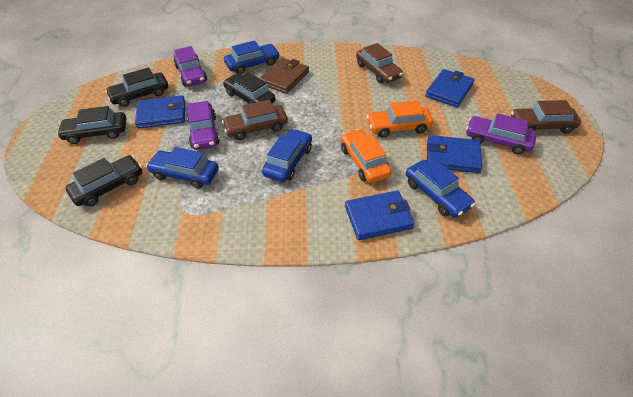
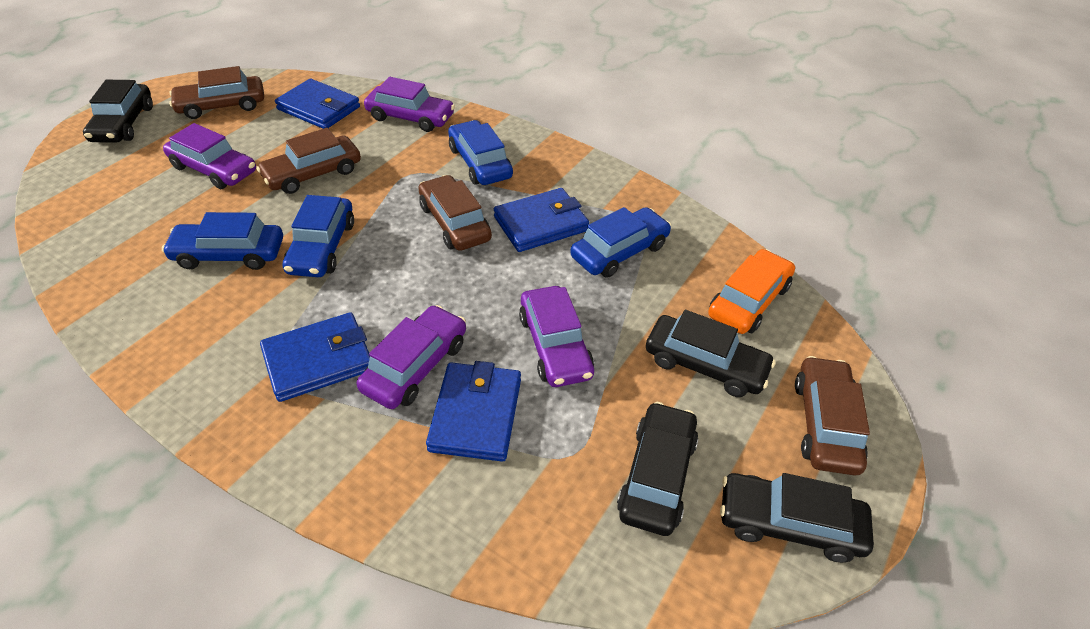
brown car: 3 -> 4
brown wallet: 1 -> 0
orange car: 2 -> 1
purple car: 3 -> 4

